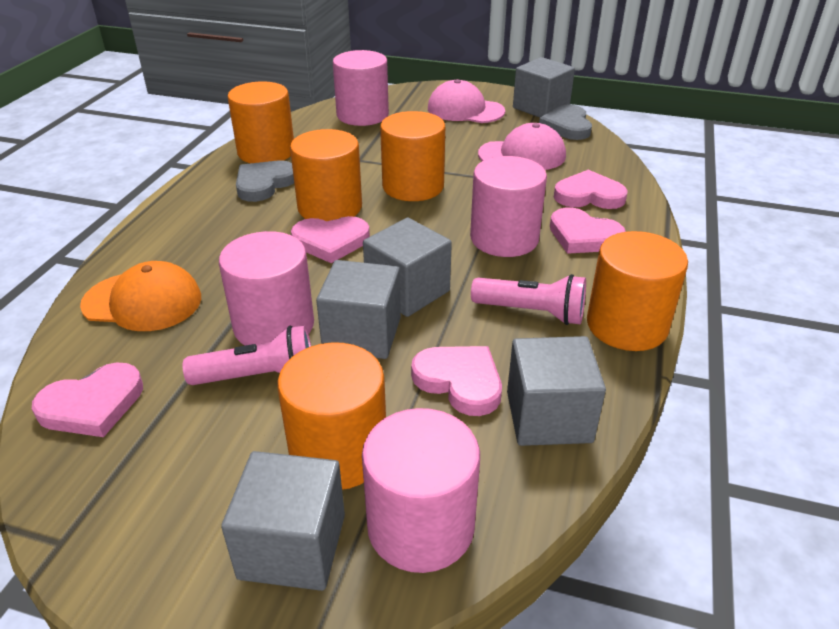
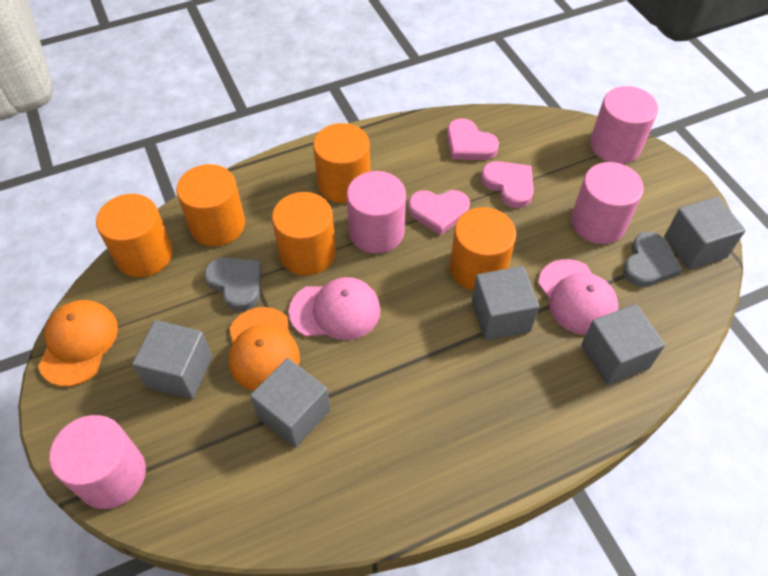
orange cap: 1 -> 2
pink flashlight: 2 -> 0
pink heart: 5 -> 3

